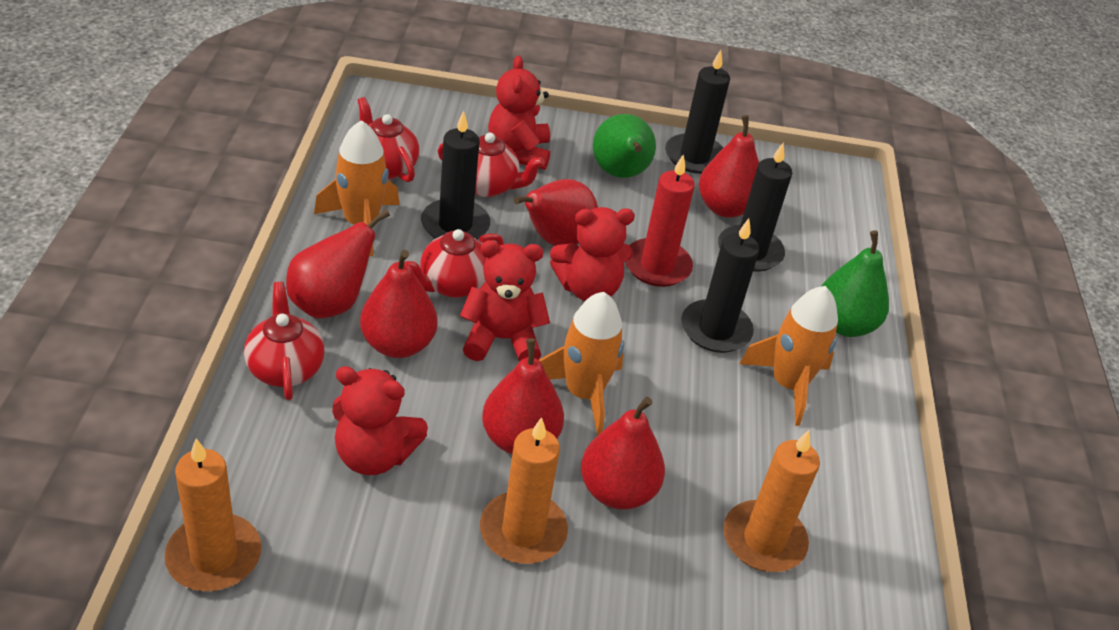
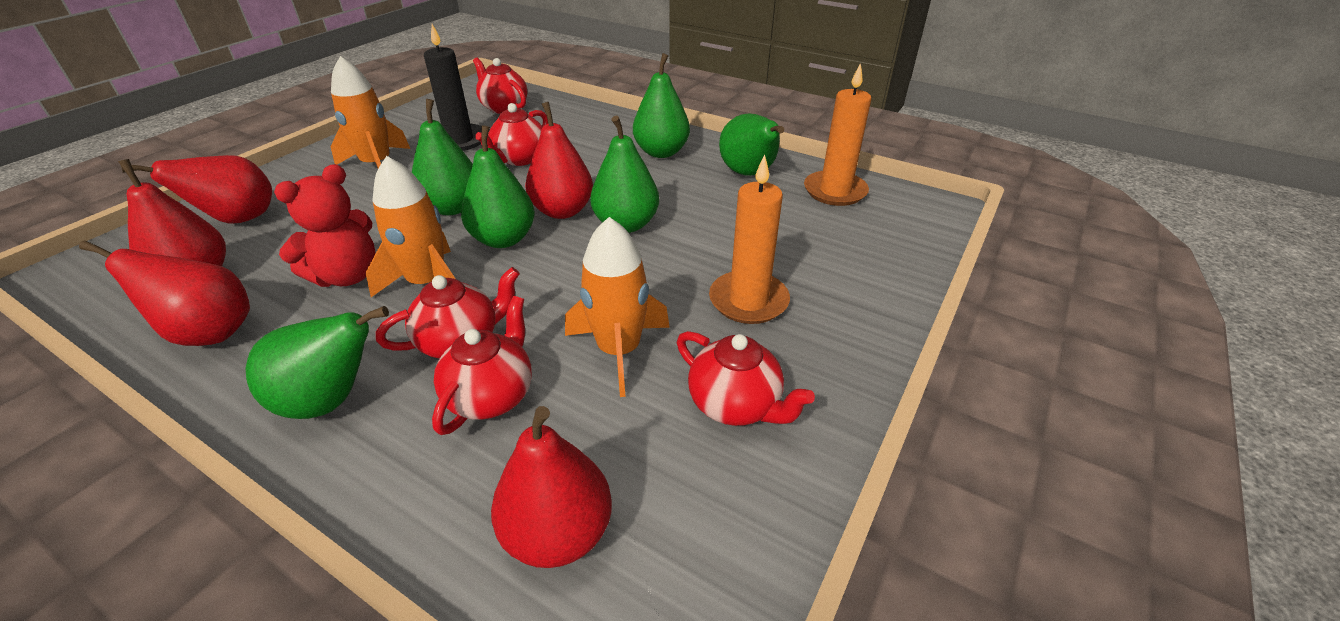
black candle: 4 -> 1
green pear: 2 -> 6
orange candle: 3 -> 2
red candle: 1 -> 0
red pear: 6 -> 5
red teapot: 4 -> 5
red teddy bear: 4 -> 1

